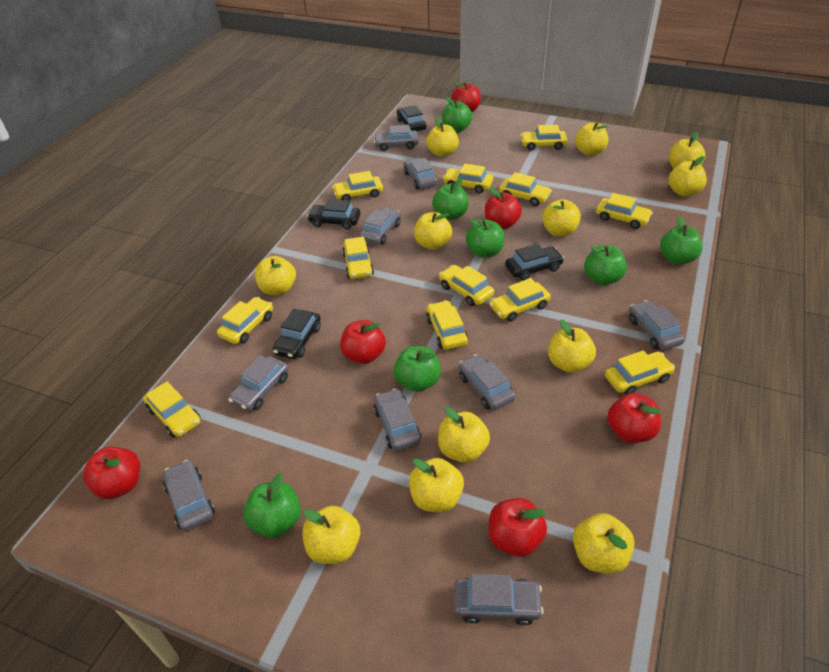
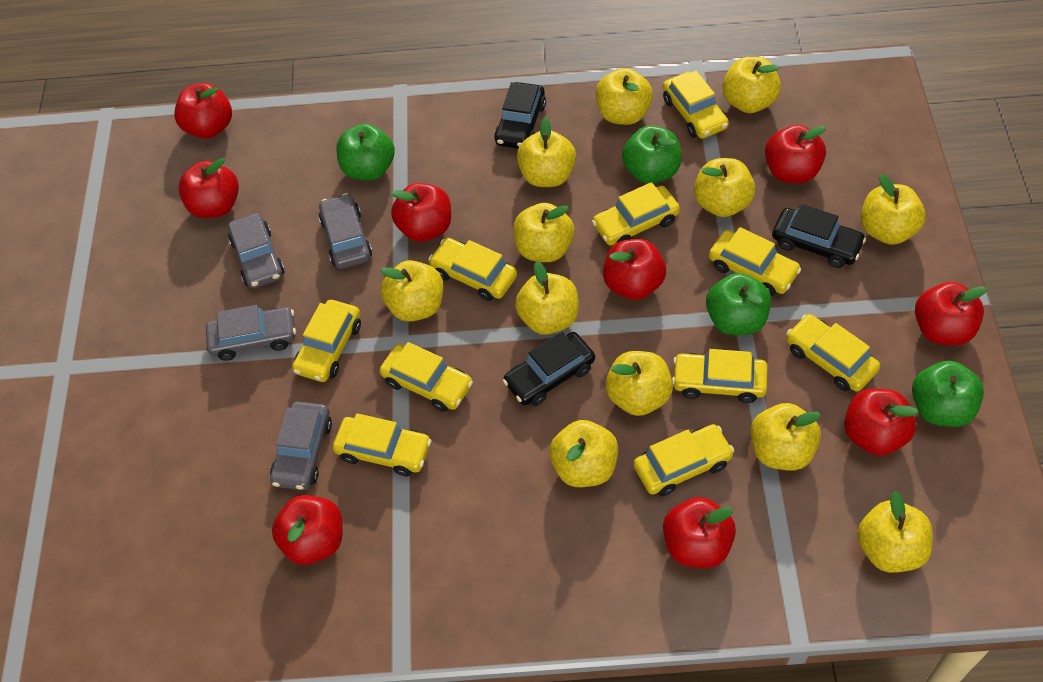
black car: 4 -> 3
green apple: 7 -> 4
grey car: 9 -> 4
red apple: 6 -> 9
yellow car: 12 -> 10

